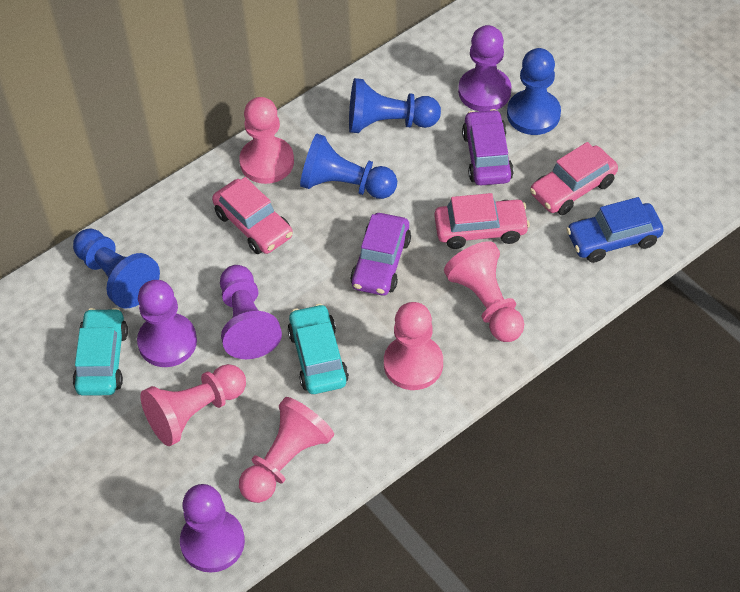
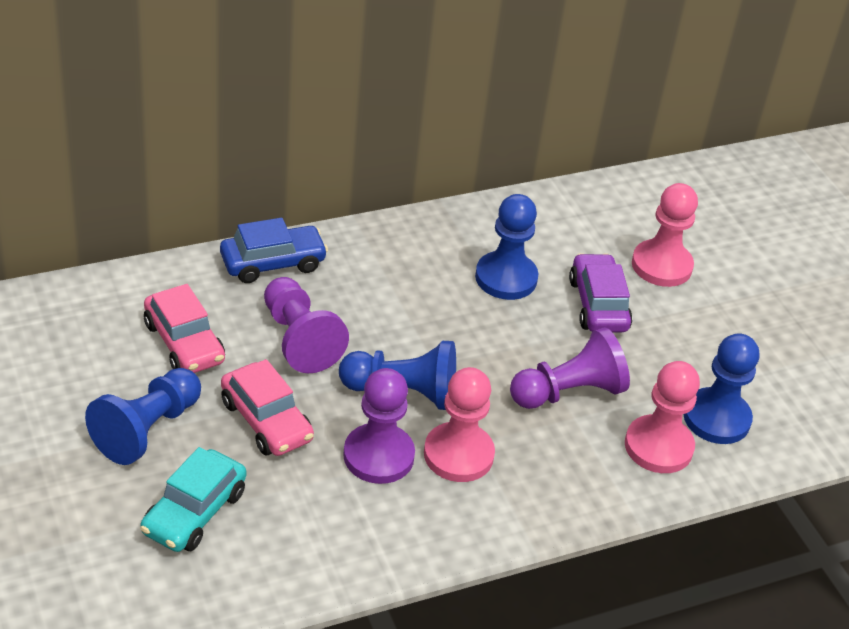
pink car: 3 -> 2
pink pawn: 5 -> 3
purple car: 2 -> 1
purple pawn: 4 -> 3
turquoise car: 2 -> 1

